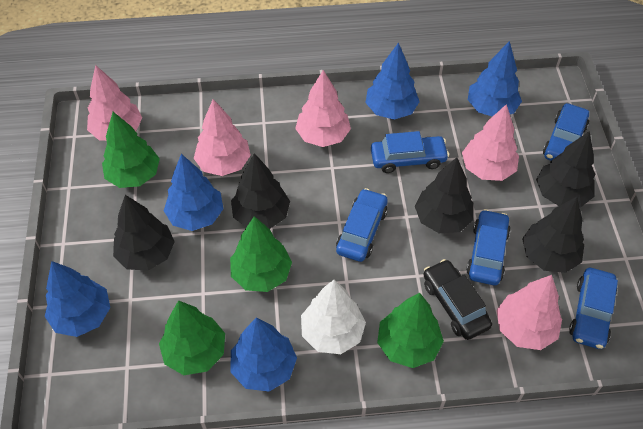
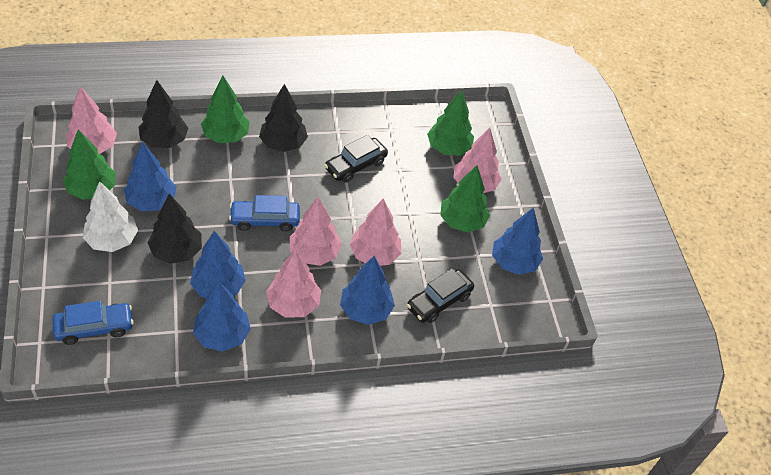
black car: 1 -> 2
black tree: 5 -> 3
blue car: 5 -> 2

